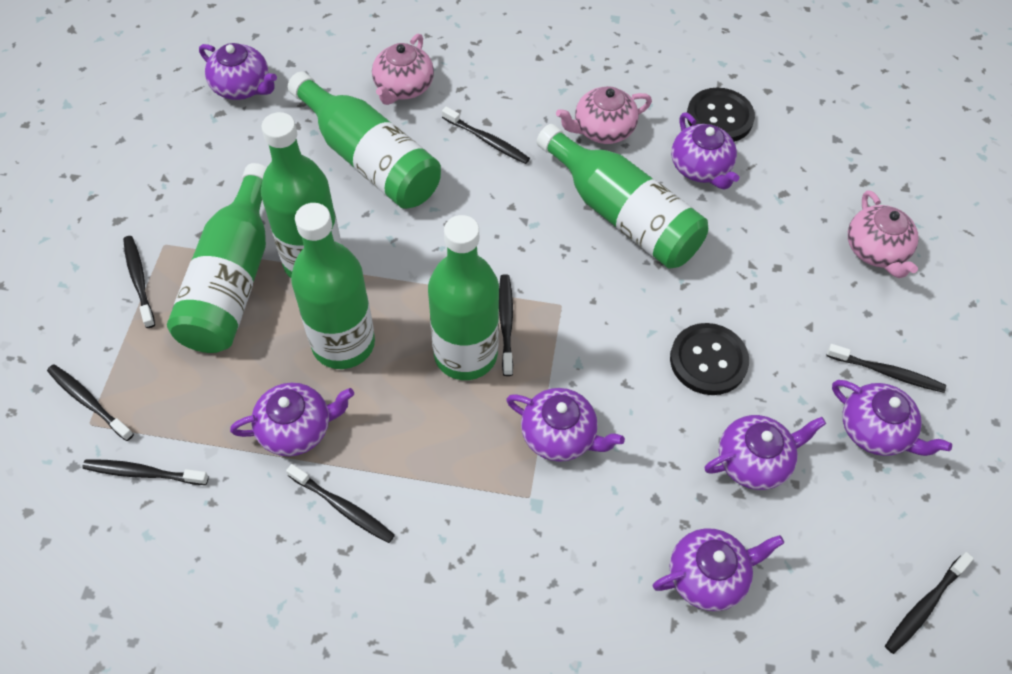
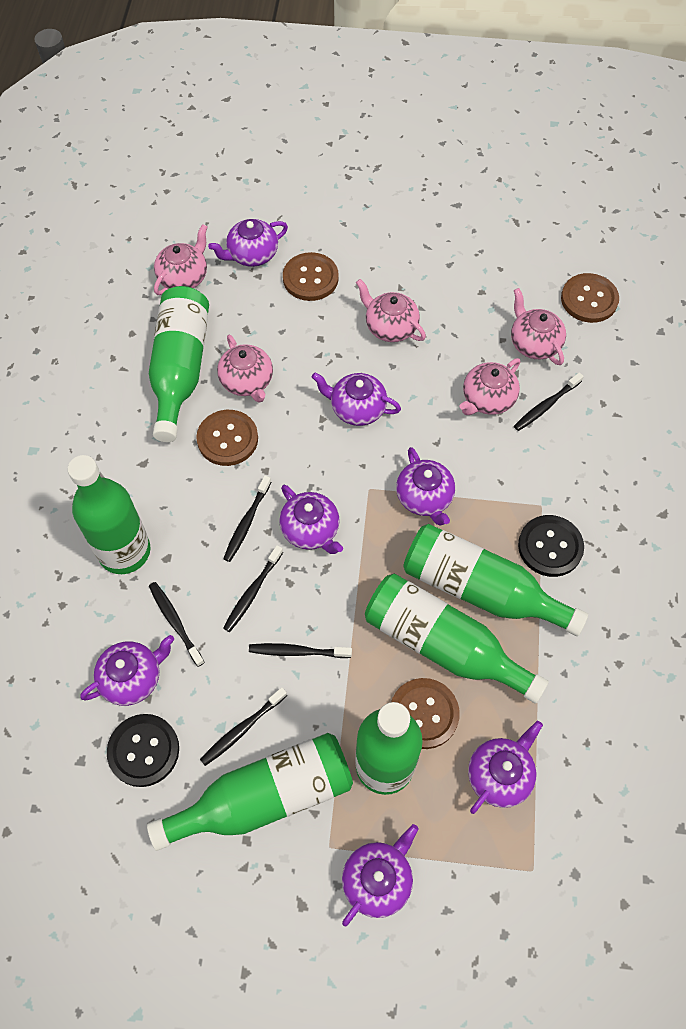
black toothbrush: 8 -> 6
brown button: 0 -> 4
pink teapot: 3 -> 5

